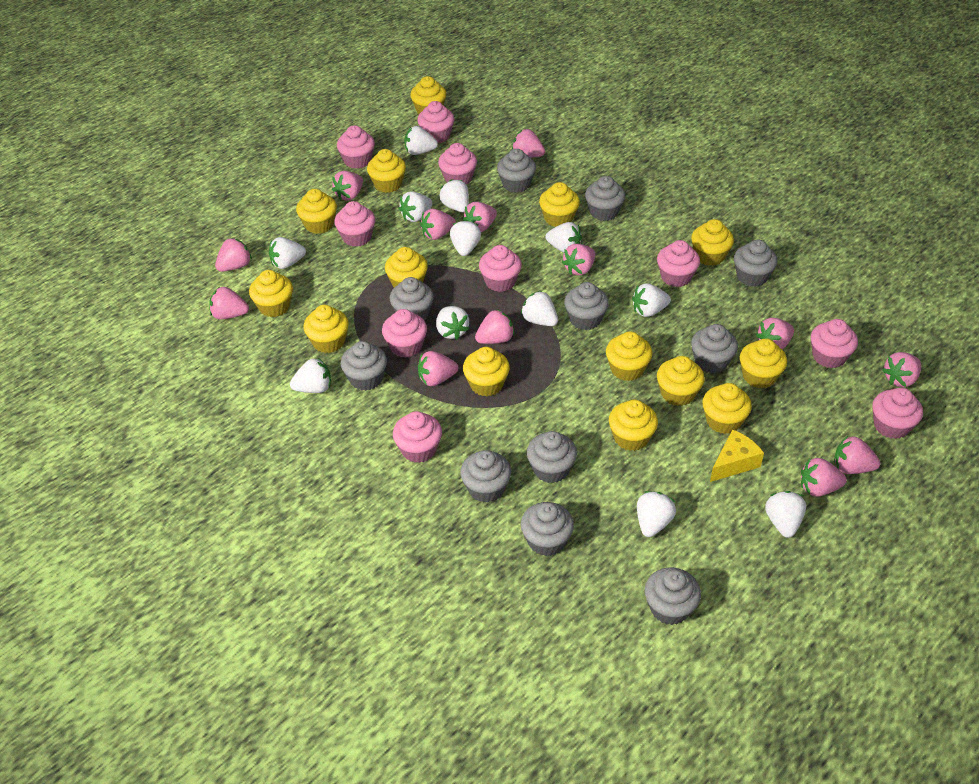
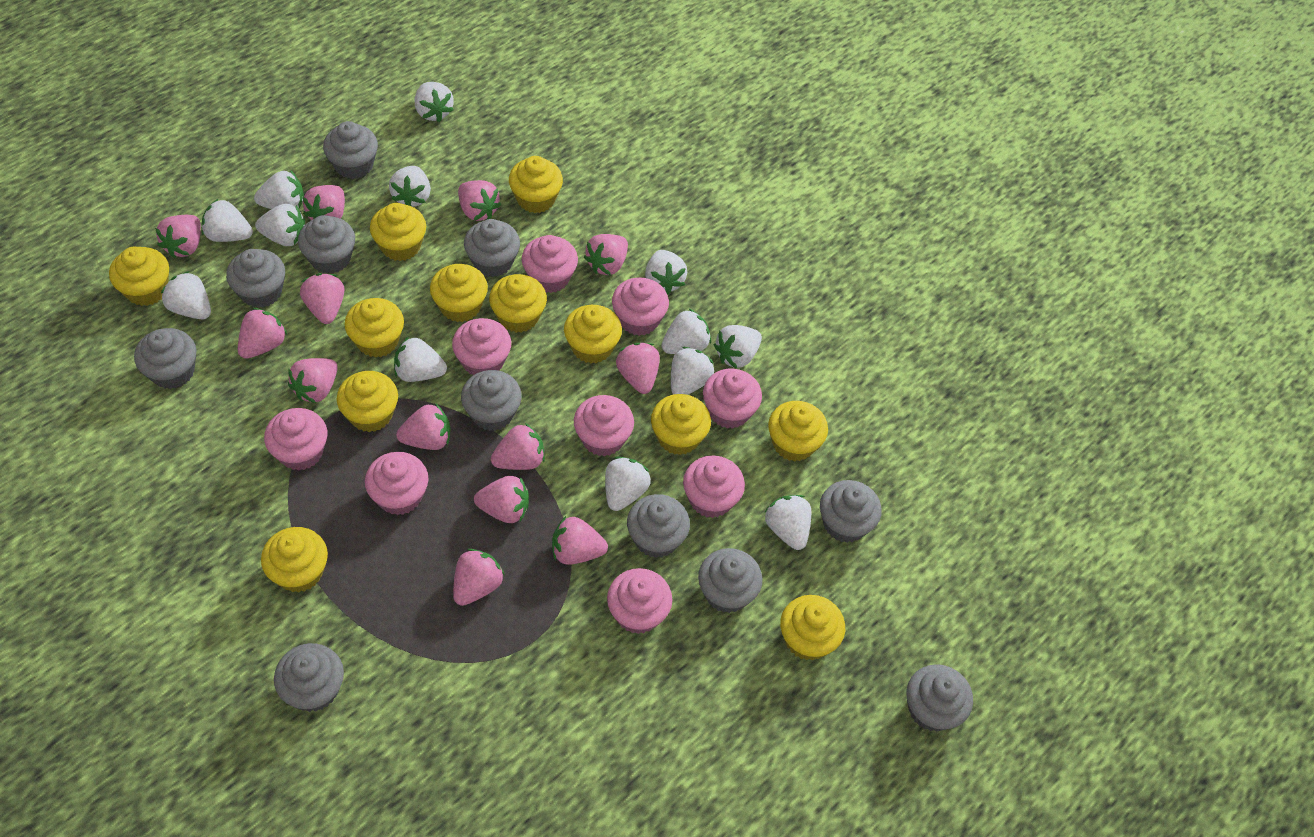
pink cupcake: 10 -> 9
white strawberry: 12 -> 13
yellow cheese: 1 -> 0
yellow cupcake: 14 -> 12

